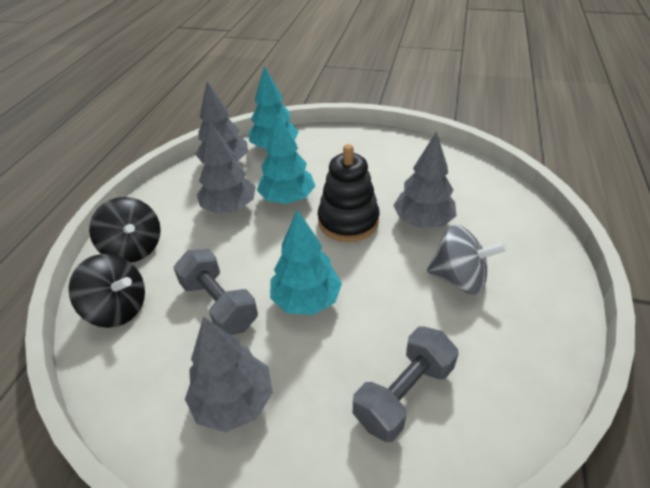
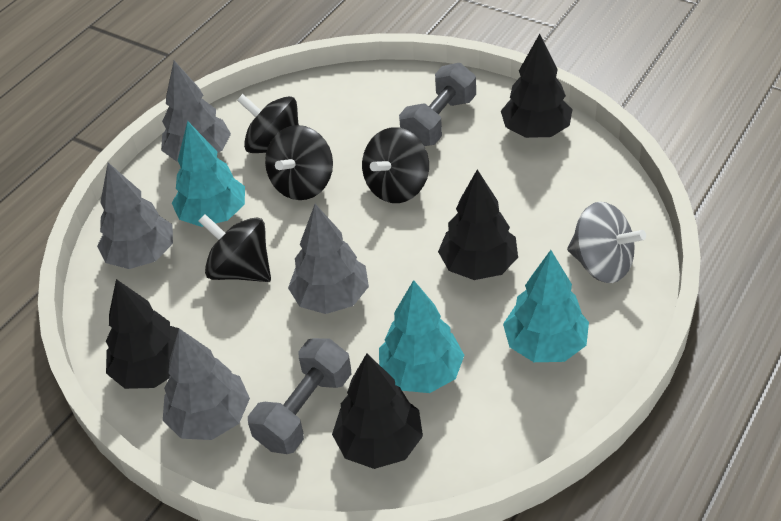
black spinning top: 2 -> 4
black stacking toy: 1 -> 0
black tree: 0 -> 4

